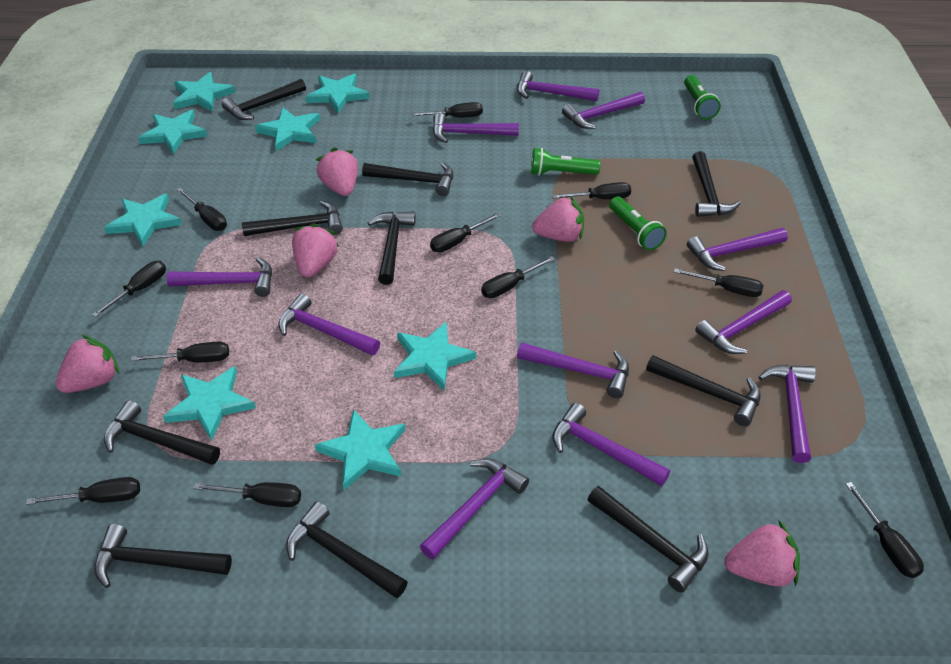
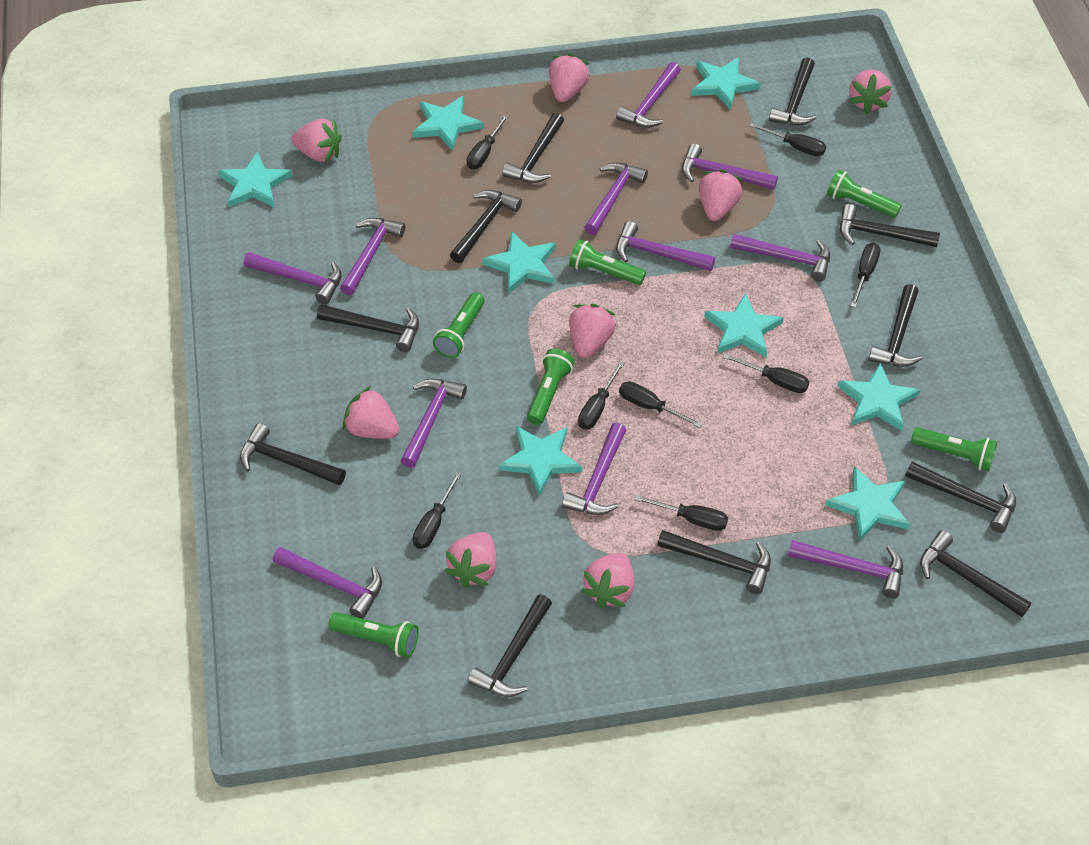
black hammer: 10 -> 11
black screwdriver: 11 -> 8
green flashlight: 3 -> 6
pink strawberry: 5 -> 8

